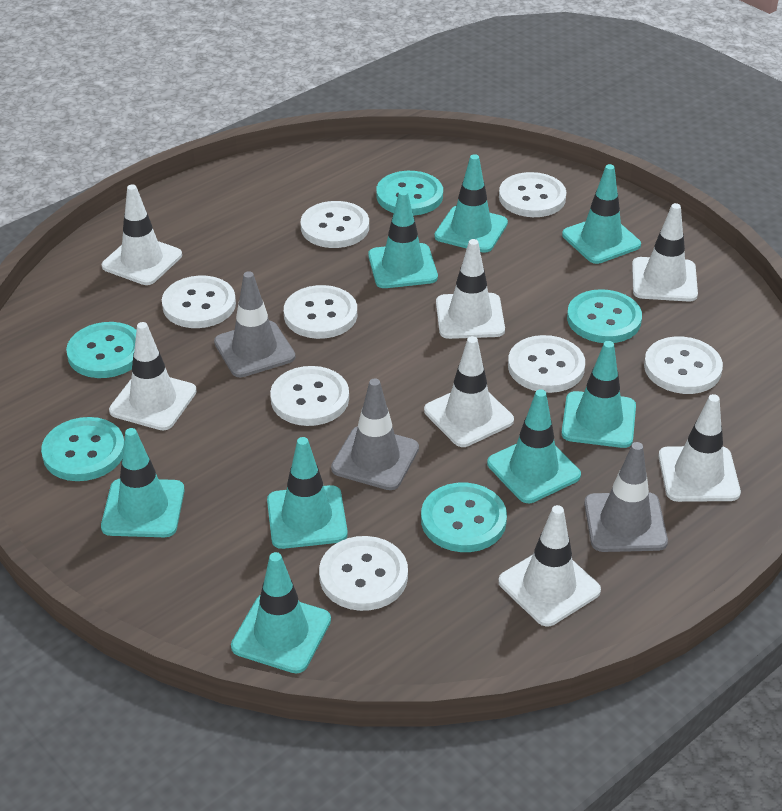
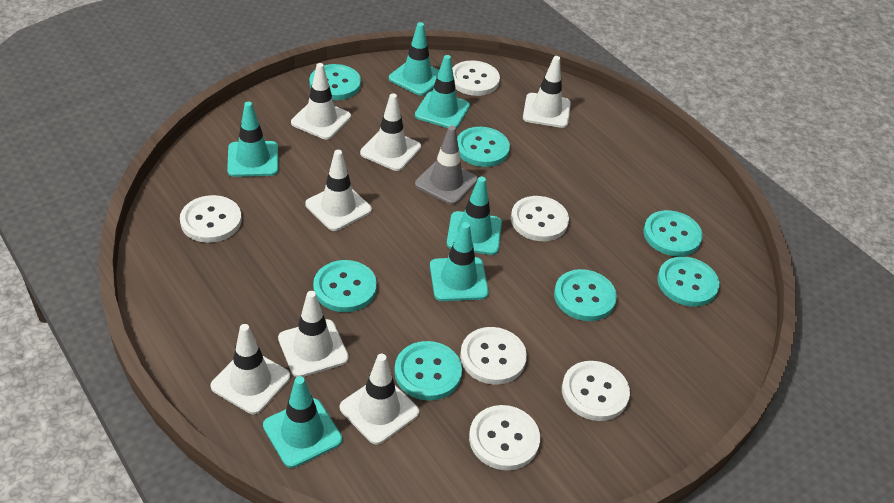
grey traffic cone: 3 -> 1
turquoise button: 5 -> 7
turquoise traffic cone: 8 -> 6
white button: 8 -> 6

